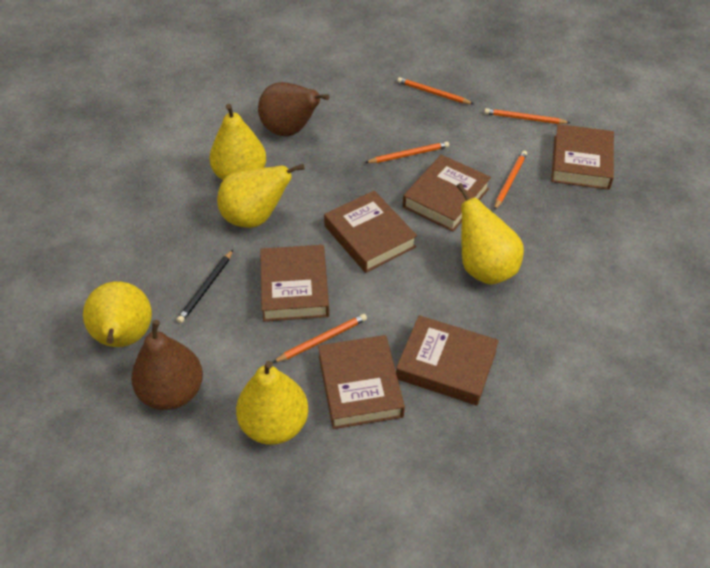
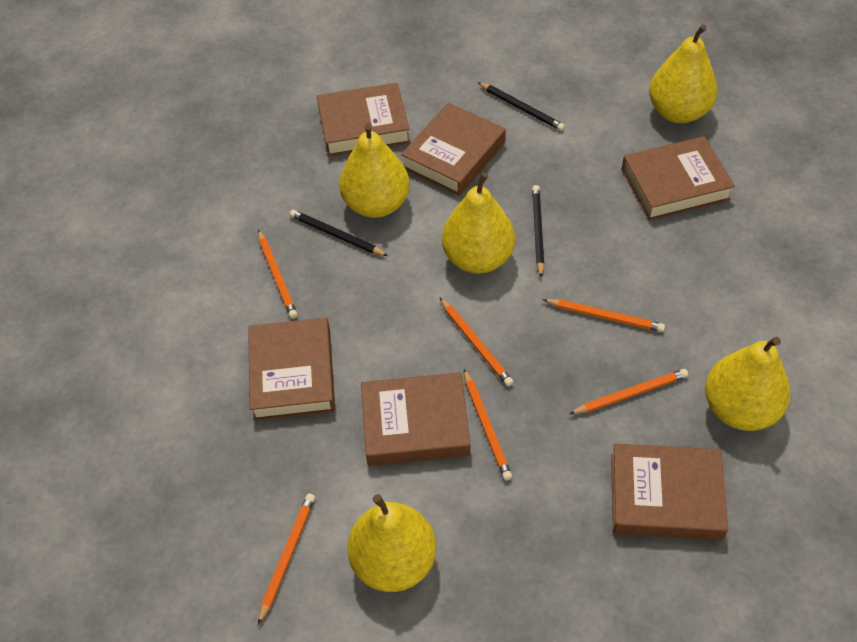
black pencil: 1 -> 3
brown pear: 2 -> 0
orange pencil: 5 -> 6

